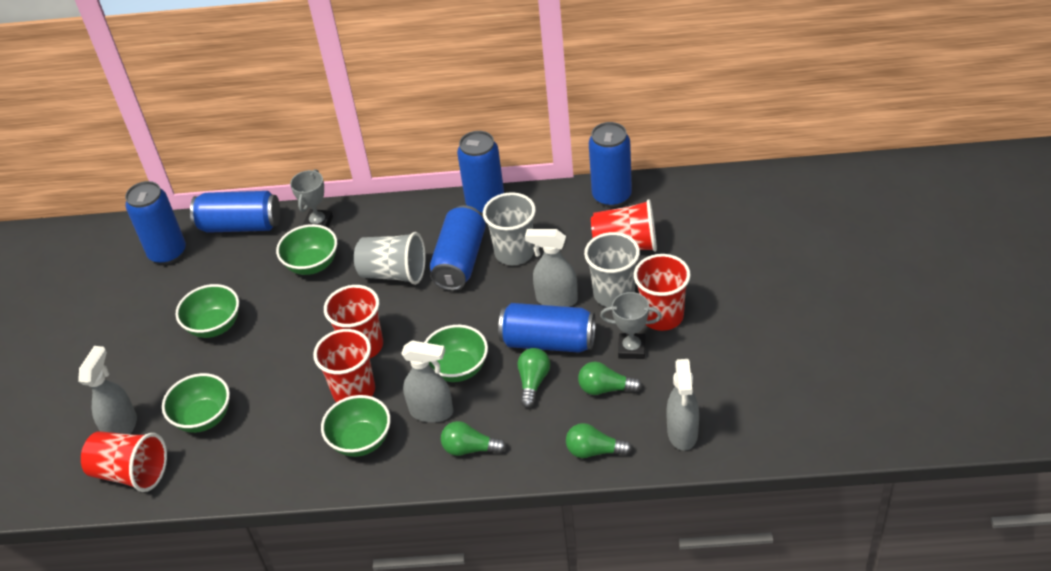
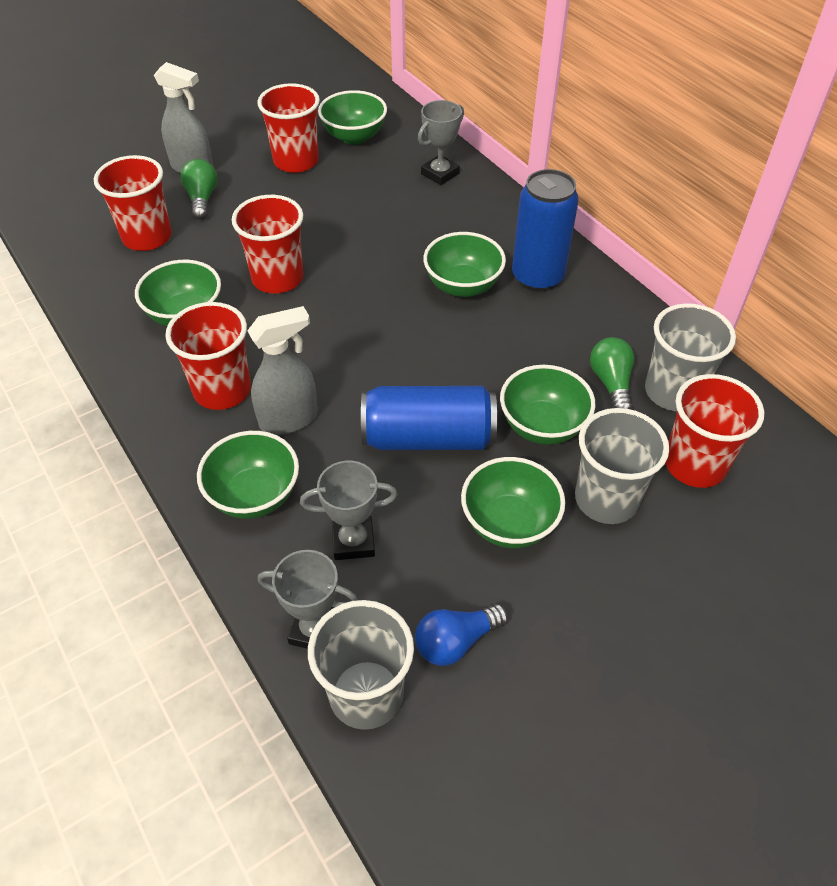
blue can: 6 -> 2
blue light bulb: 0 -> 1
green bowl: 5 -> 6
green light bulb: 4 -> 2
grey spray bottle: 4 -> 2
grey trophy: 2 -> 3

